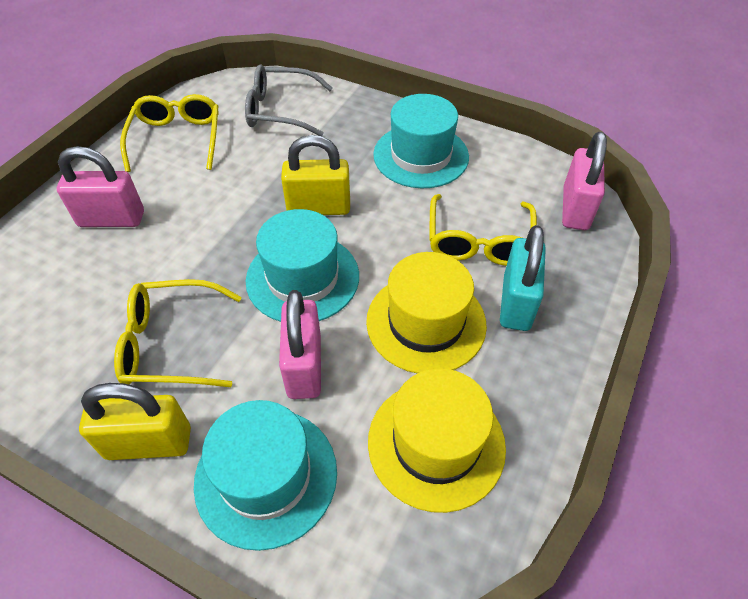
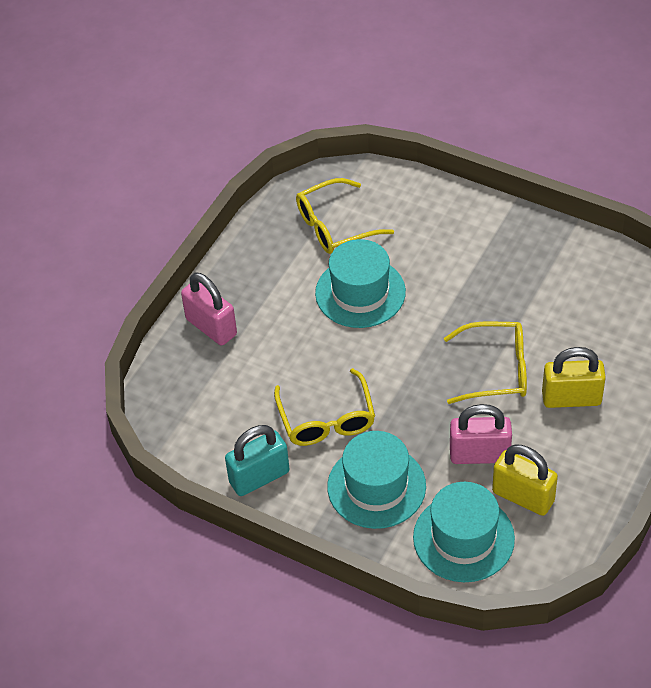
grey glasses: 1 -> 0
pink padlock: 3 -> 2
yellow hat: 2 -> 0

